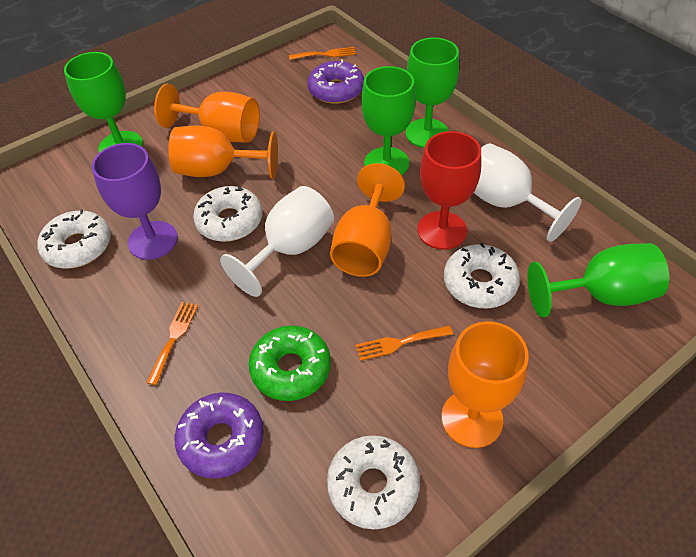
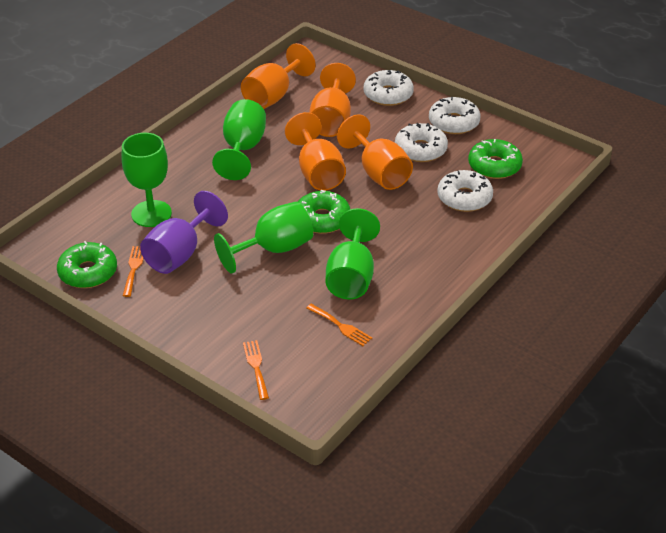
green donut: 1 -> 3
purple donut: 2 -> 0
red goblet: 1 -> 0
white goblet: 2 -> 0

